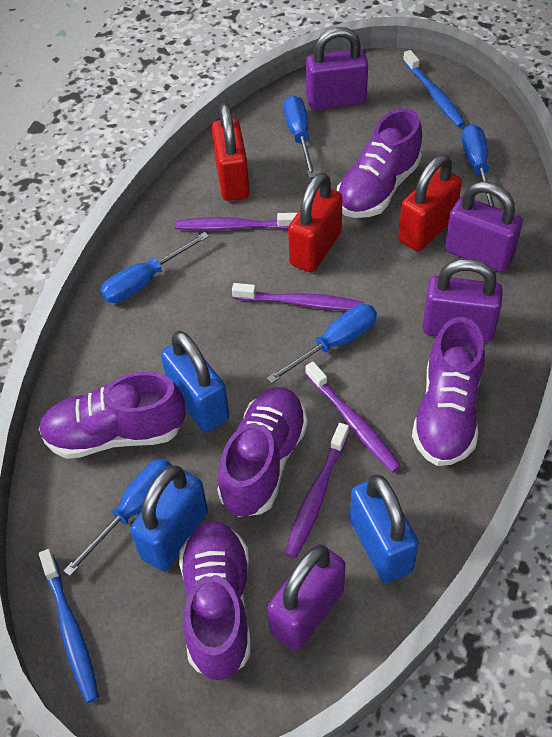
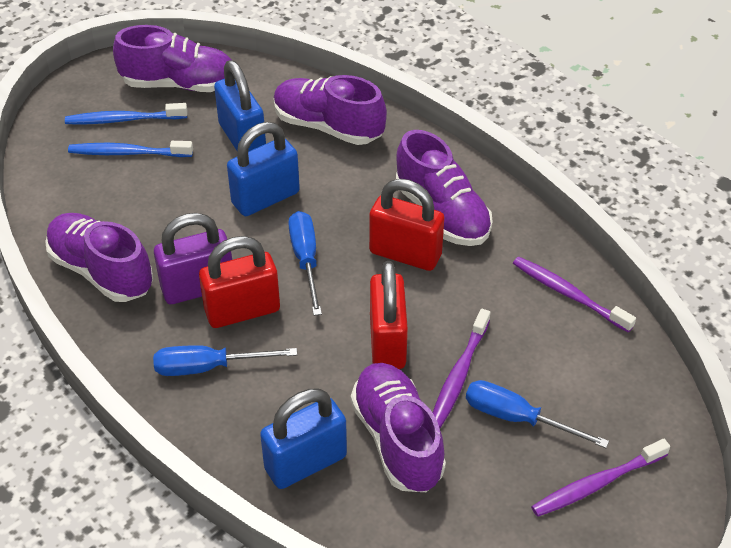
blue screwdriver: 5 -> 3
purple padlock: 4 -> 1
purple toothbrush: 4 -> 3

